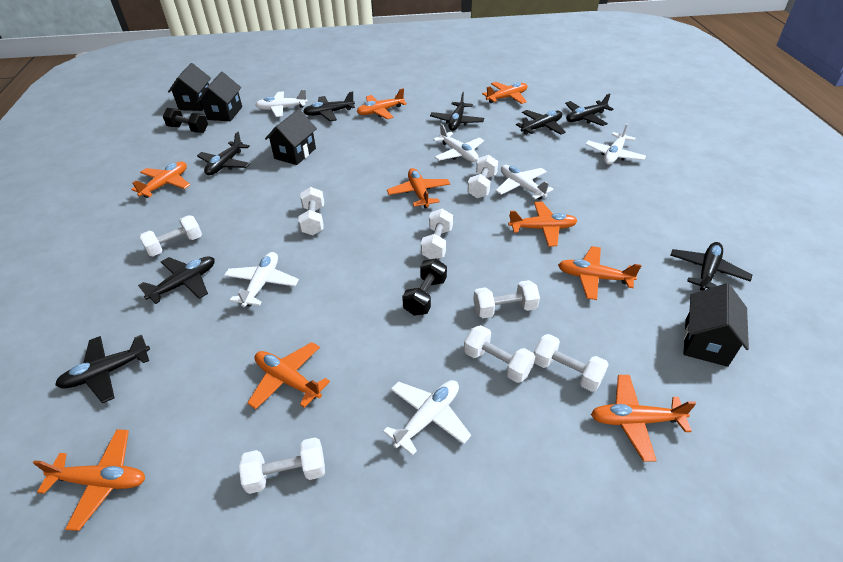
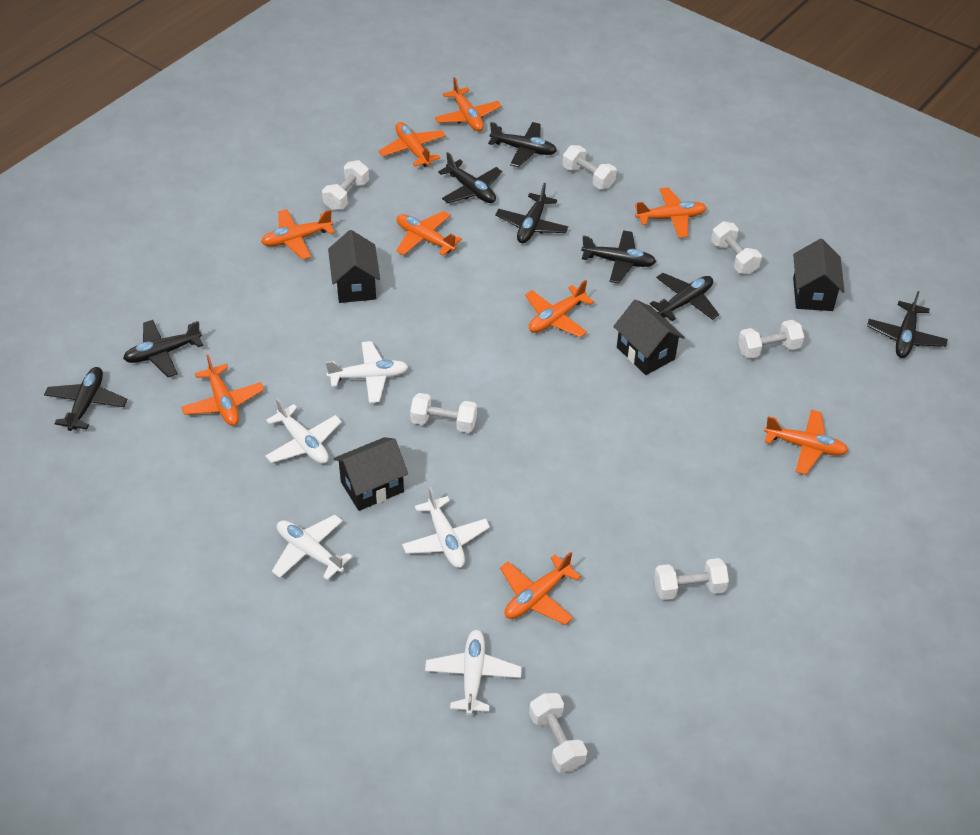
black dumbbell: 2 -> 0
white dumbbell: 8 -> 7
white plane: 6 -> 5

